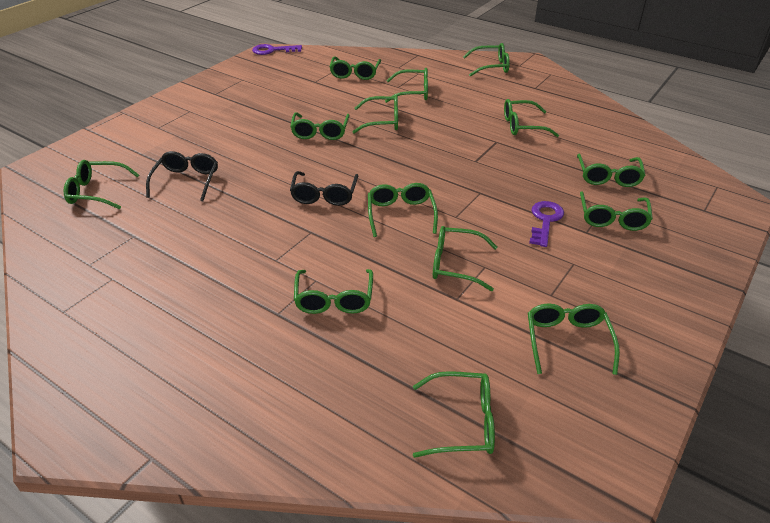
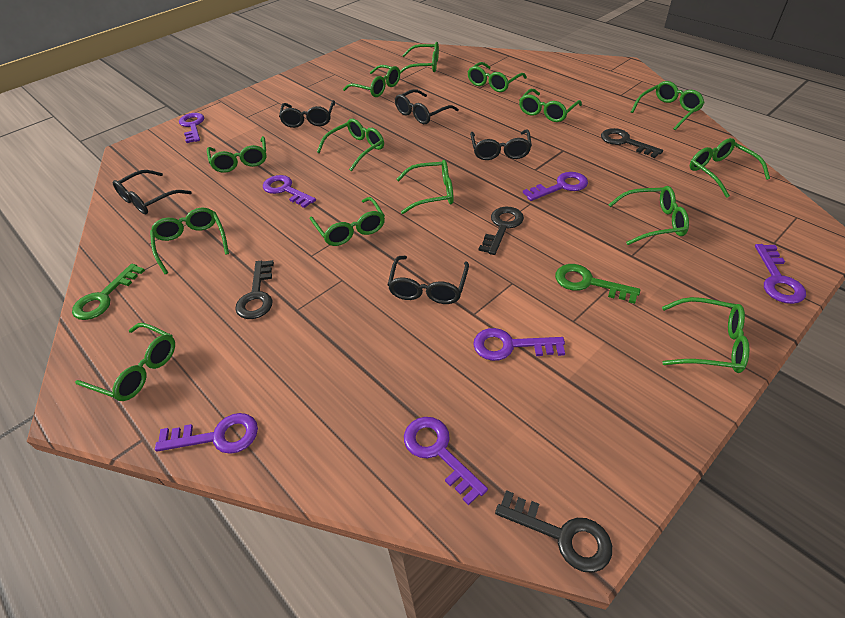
black glasses: 2 -> 5
black key: 0 -> 4
green key: 0 -> 2
purple key: 2 -> 7

